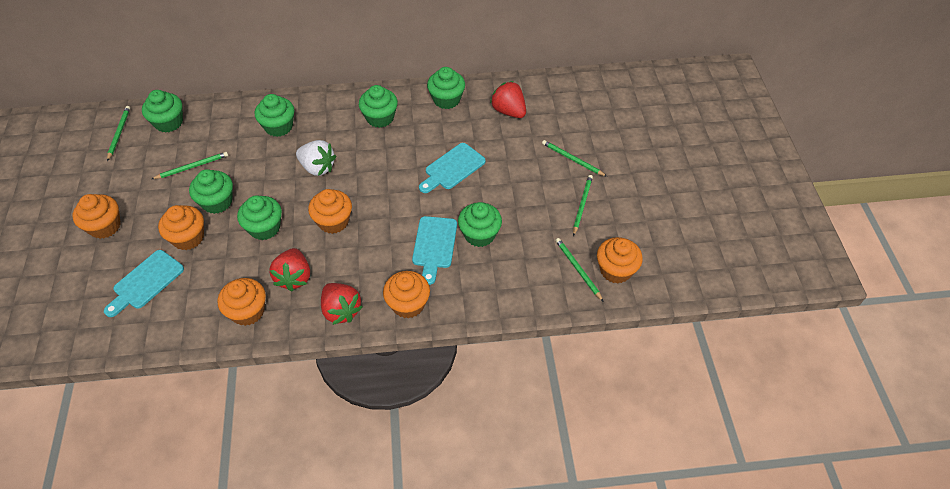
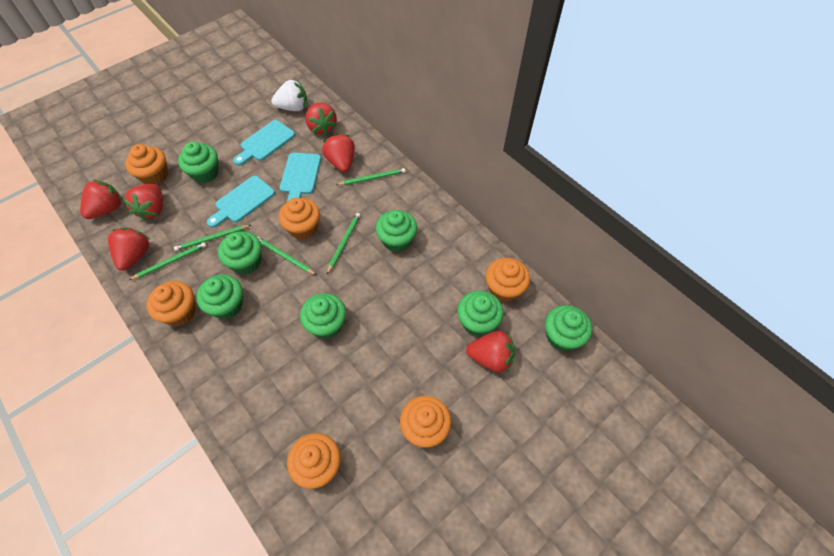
red strawberry: 3 -> 6

